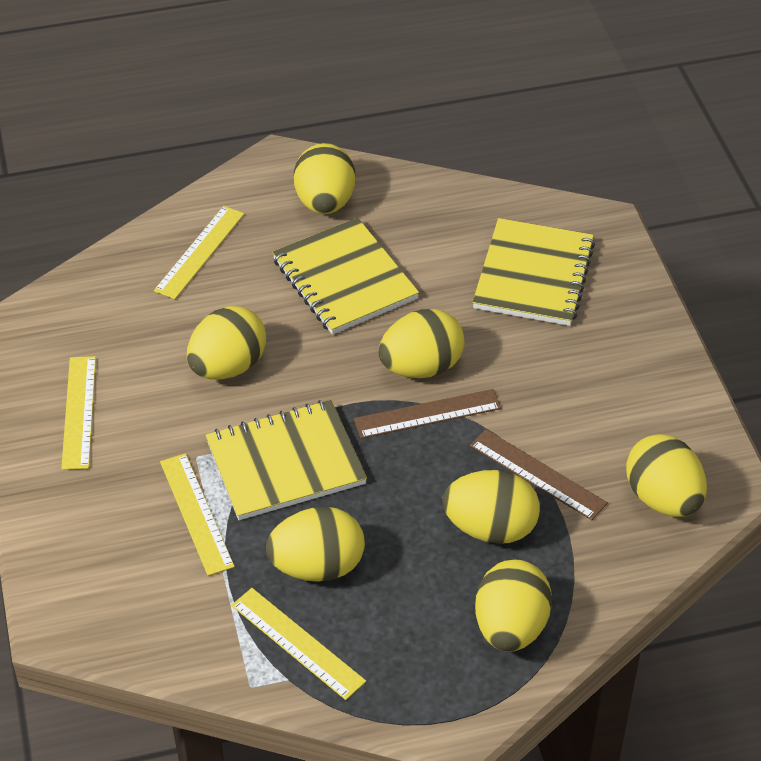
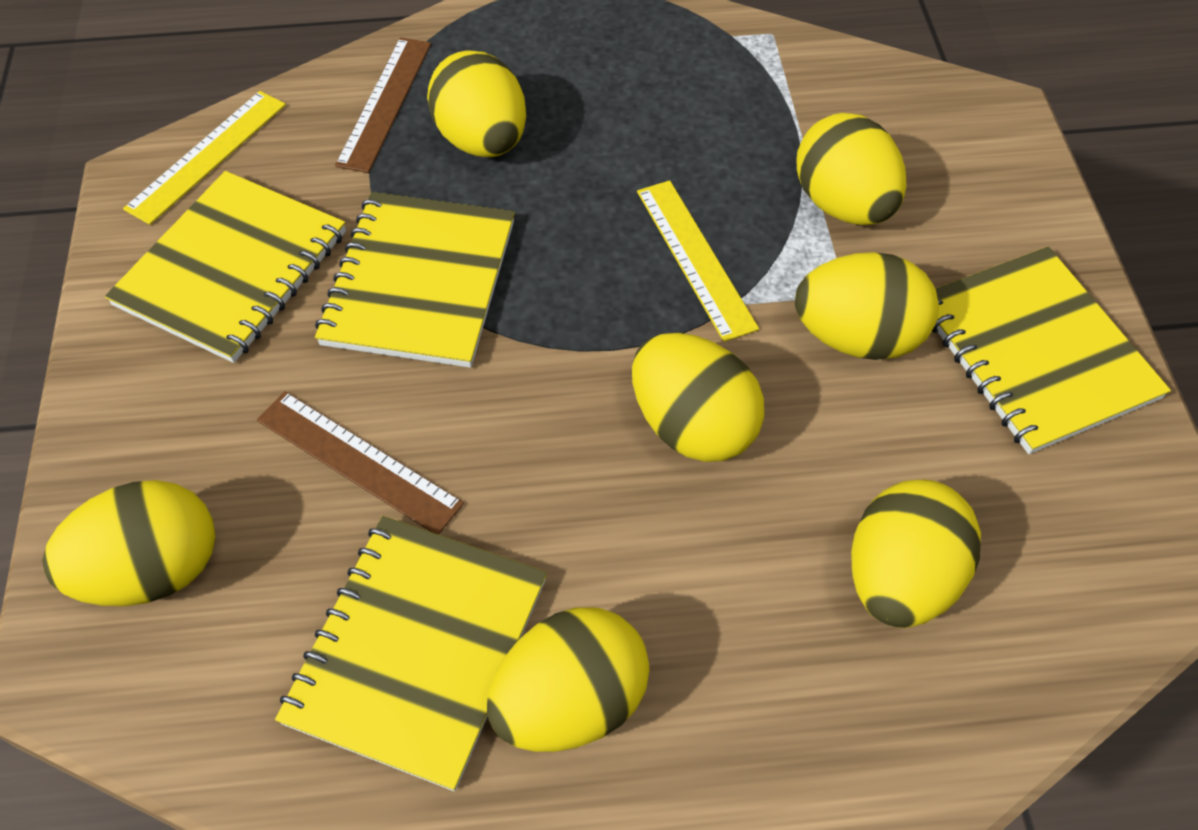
yellow notebook: 3 -> 4
yellow ruler: 4 -> 2

